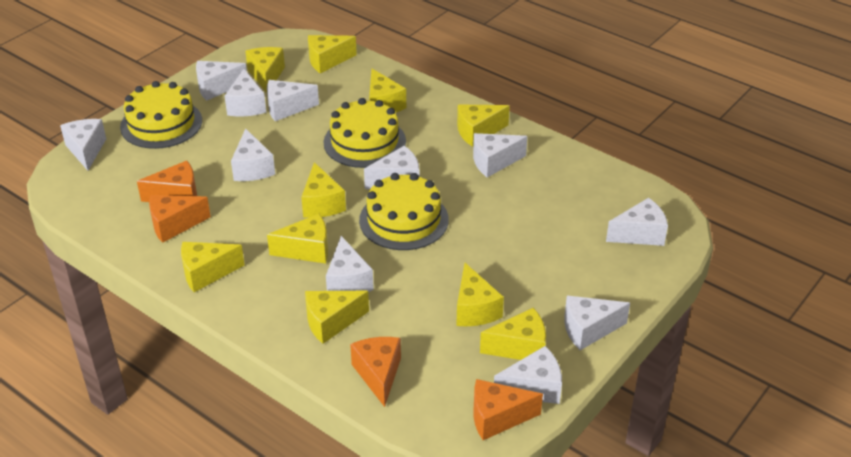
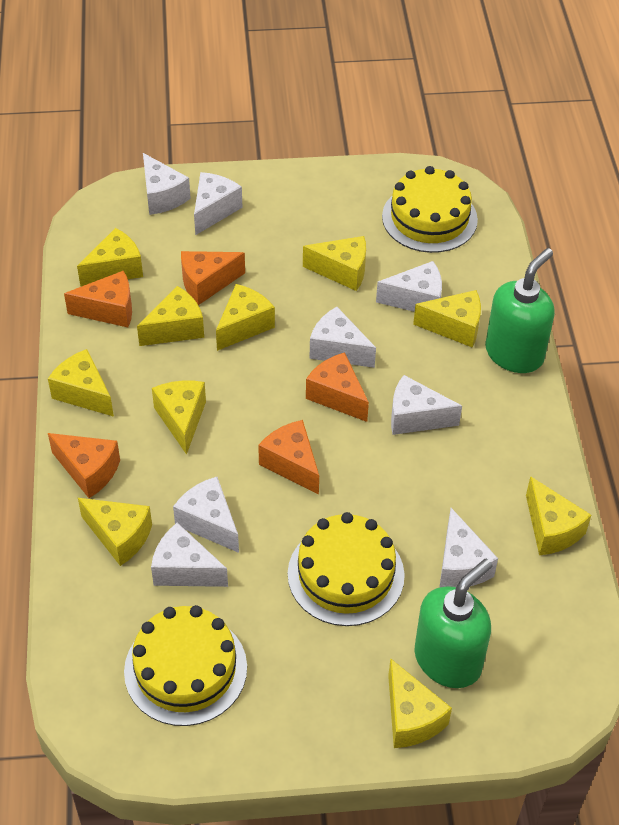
green soap dispenser: 0 -> 2
orange cheese: 4 -> 5
white cheese: 11 -> 8

